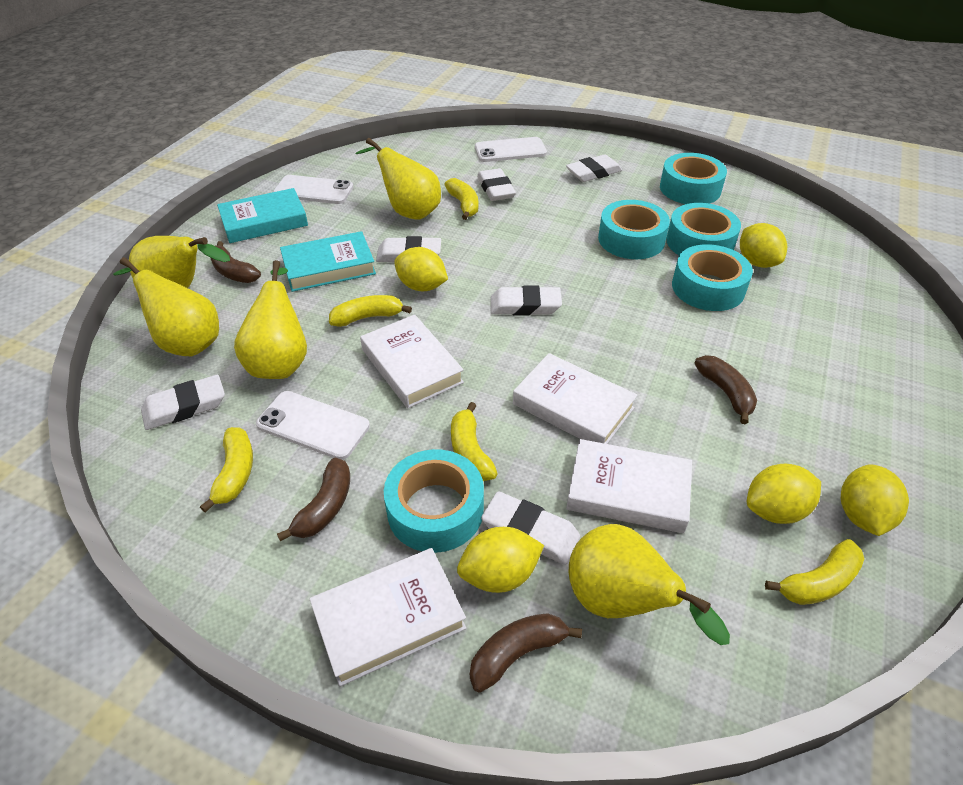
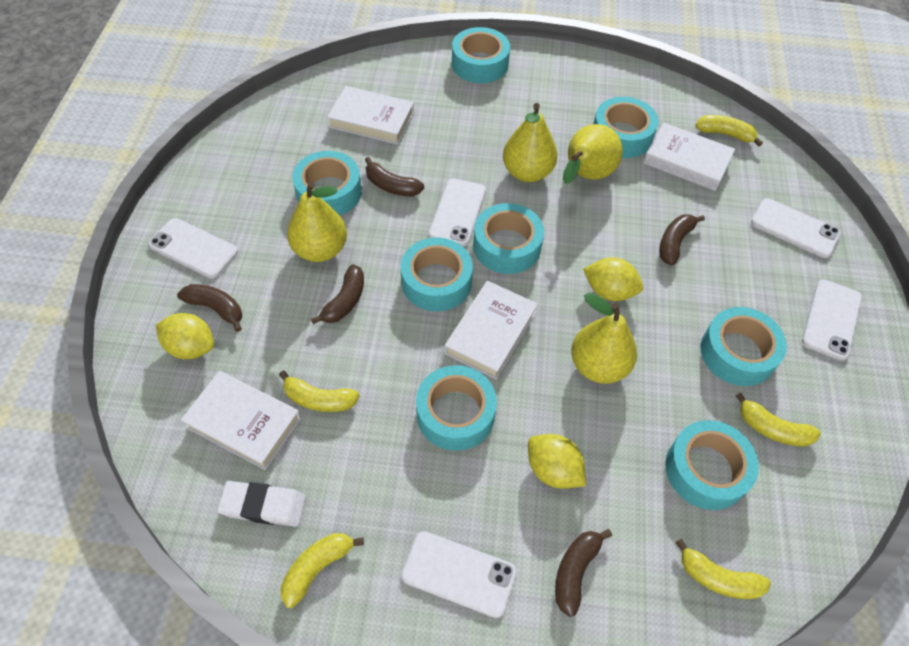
brown banana: 4 -> 5
turquoise book: 2 -> 0
turquoise tape: 5 -> 8
white eraser: 6 -> 1
white phone: 3 -> 5
yellow lemon: 5 -> 3
yellow pear: 5 -> 4

